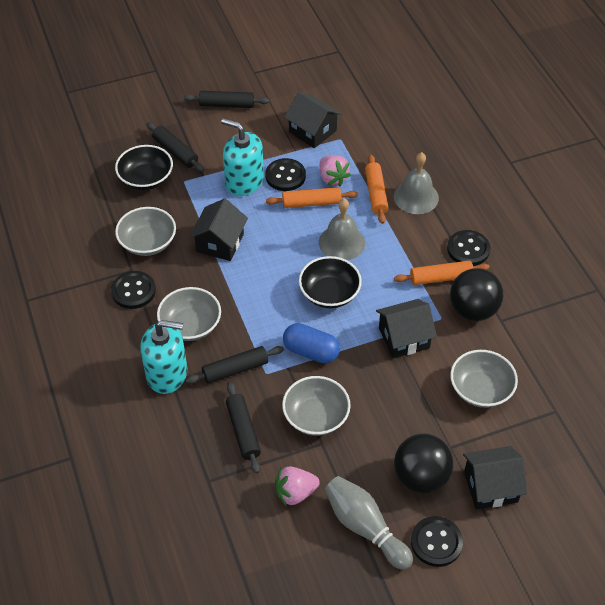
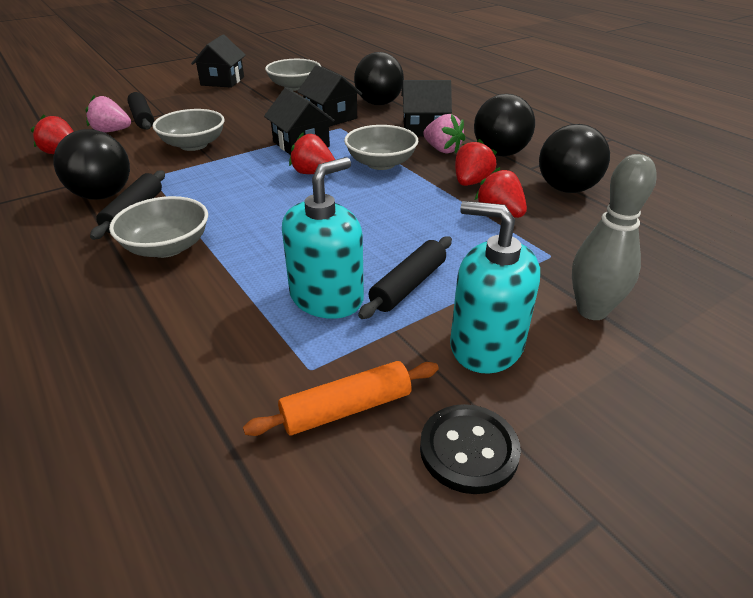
black ball: 2 -> 4
black bowl: 2 -> 0
black button: 4 -> 1
black rolling pin: 4 -> 3
blue capsule: 1 -> 0
grey bell: 2 -> 0
orange rolling pin: 3 -> 1
red strawberry: 0 -> 4

